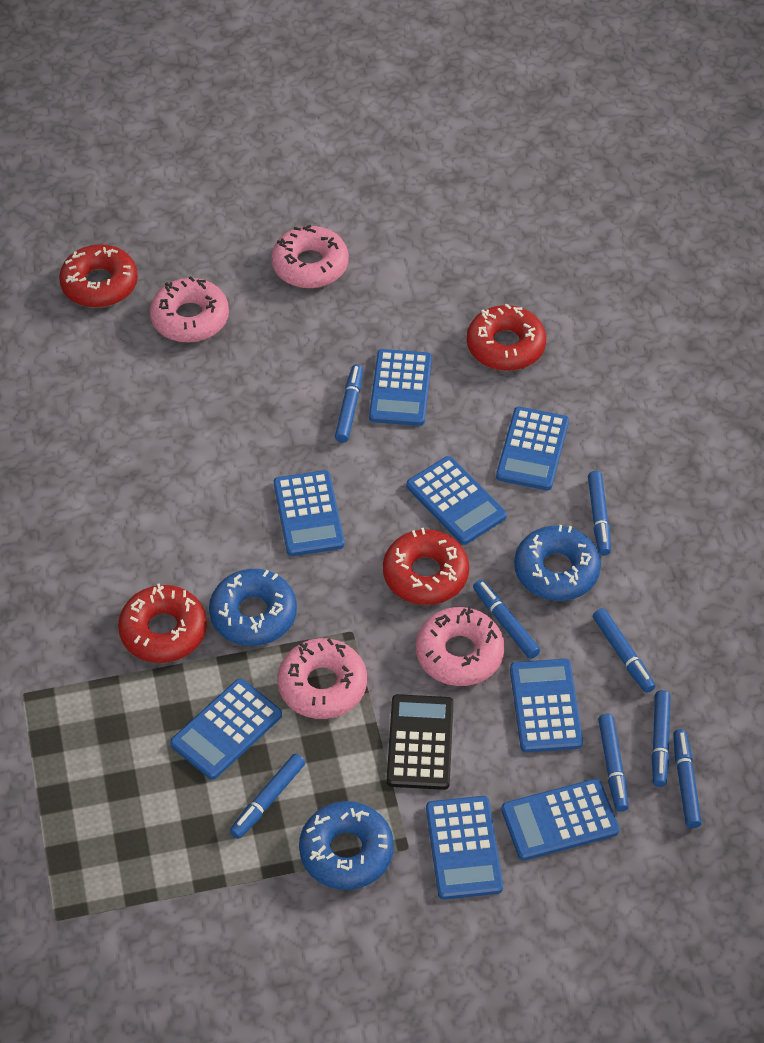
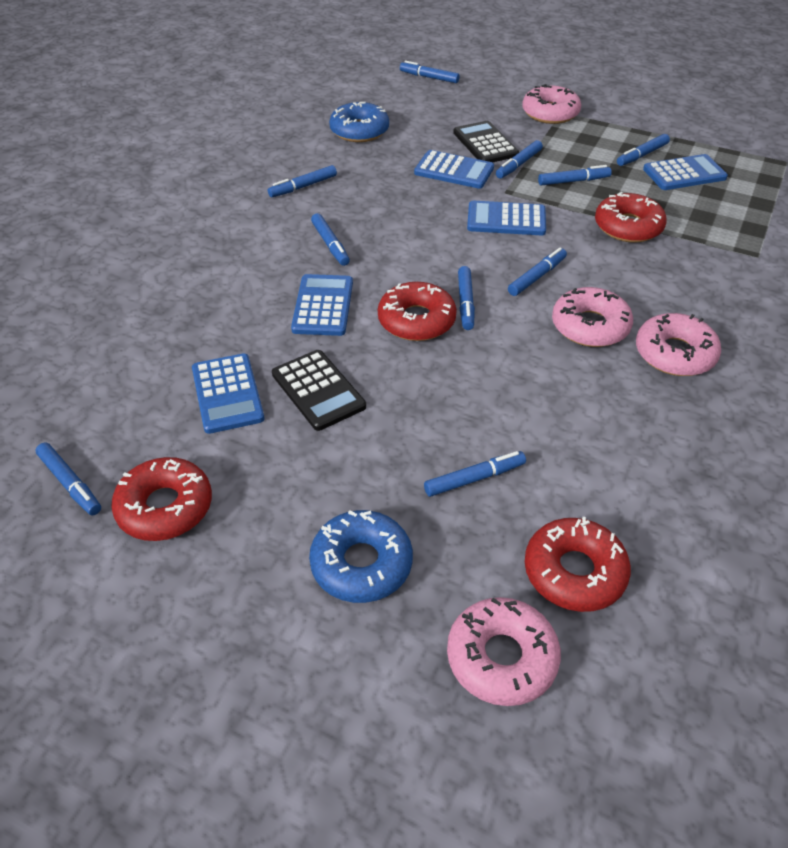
black calculator: 1 -> 2
blue calculator: 8 -> 5
blue donut: 3 -> 2
blue marker: 8 -> 10

